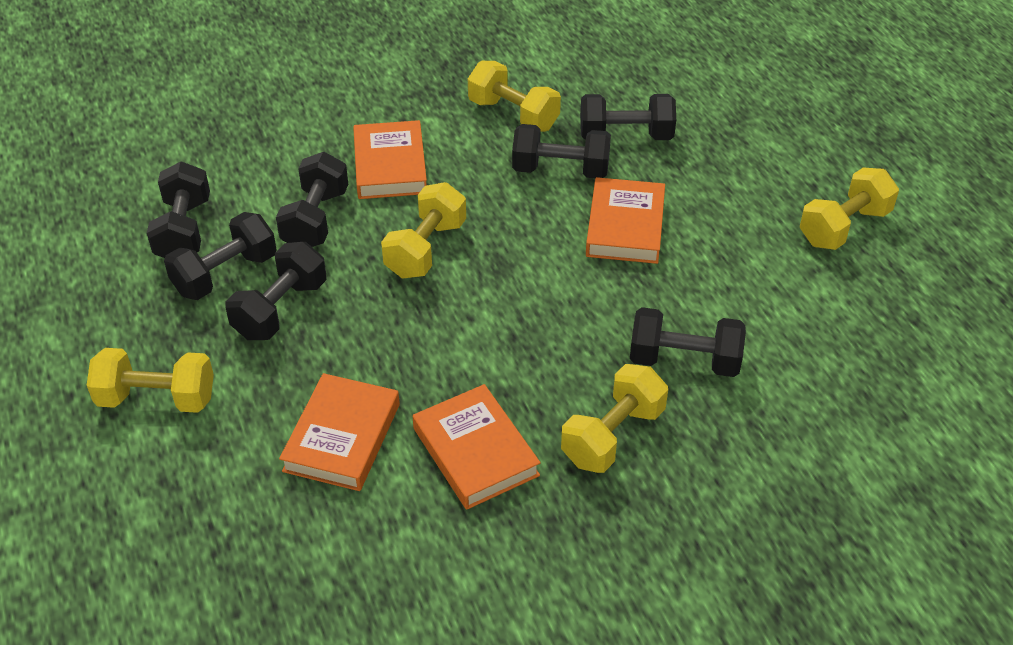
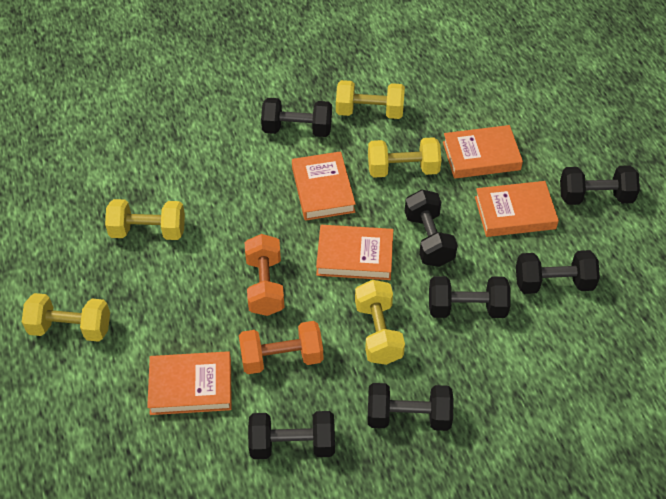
orange book: 4 -> 5
orange dumbbell: 0 -> 2

